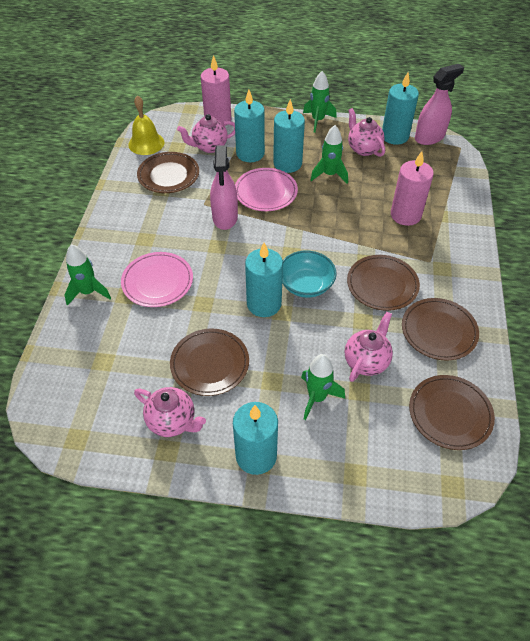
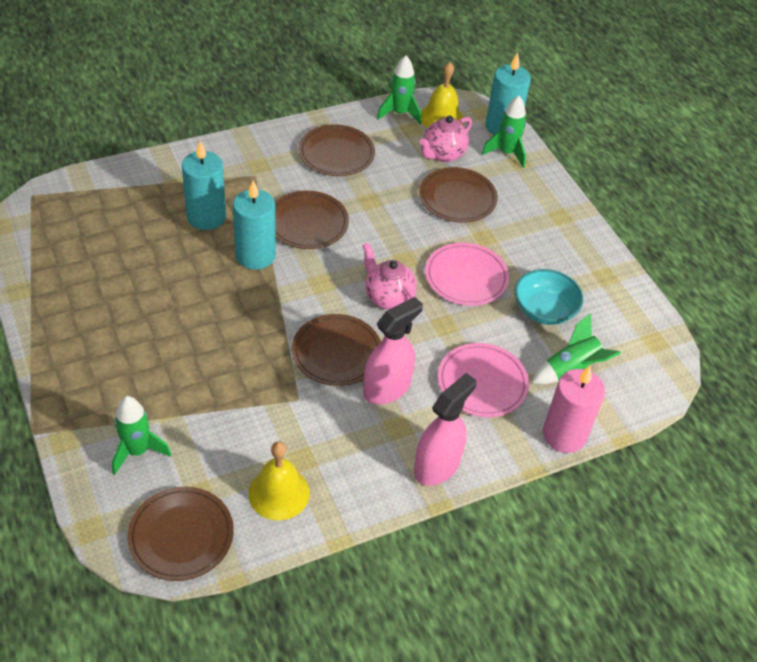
pink candle: 2 -> 1
pink teapot: 4 -> 2
turquoise candle: 5 -> 3
yellow bell: 1 -> 2

